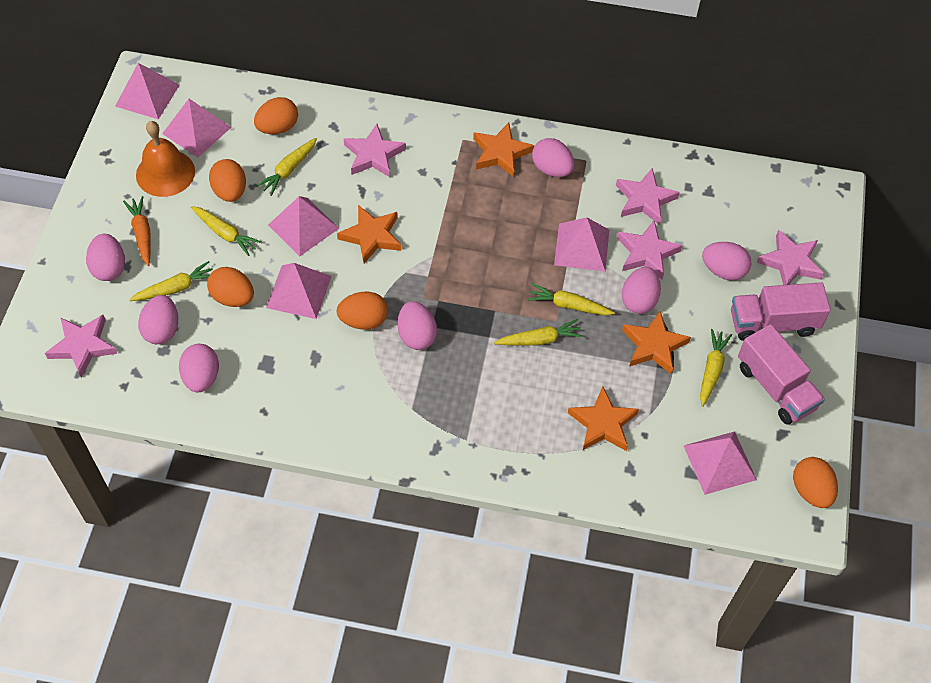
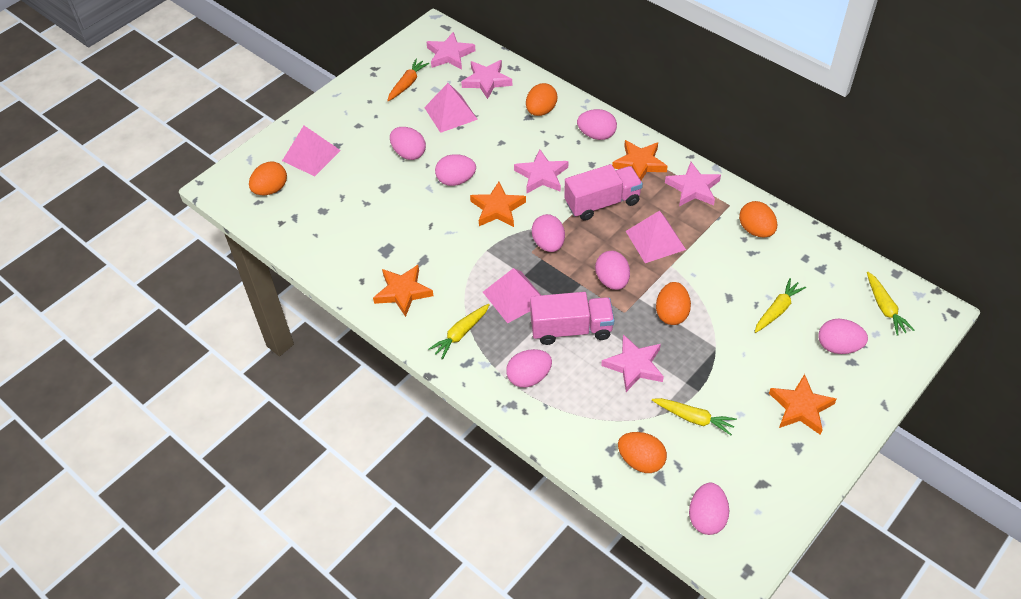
orange bell: 1 -> 0
pink egg: 7 -> 8
pink pyramid: 6 -> 4
yellow carrot: 6 -> 4

